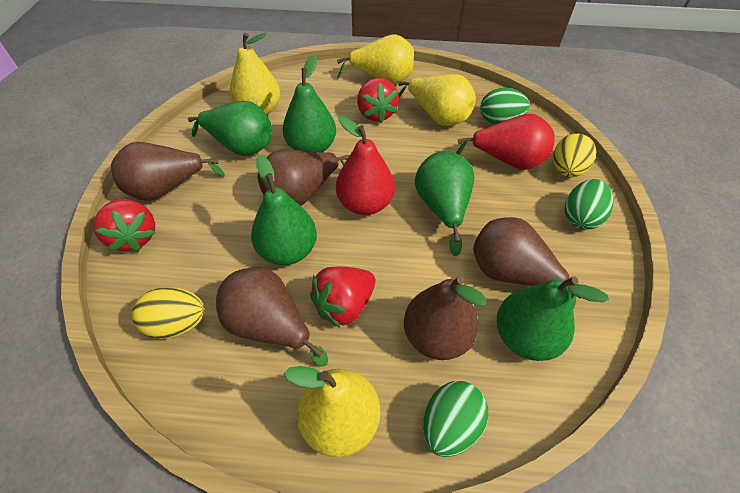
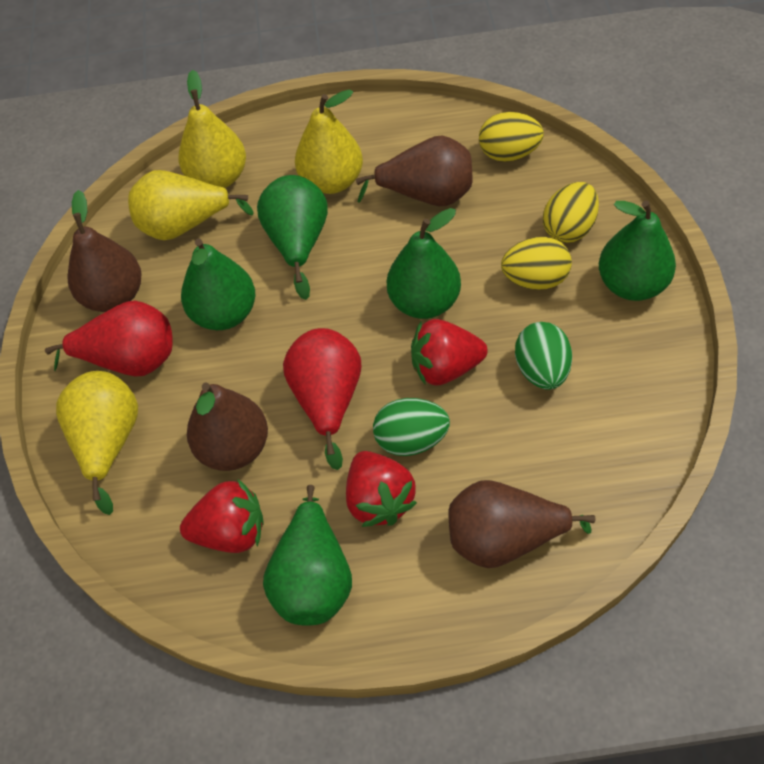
brown pear: 5 -> 4
green egg: 3 -> 2
yellow egg: 2 -> 3

